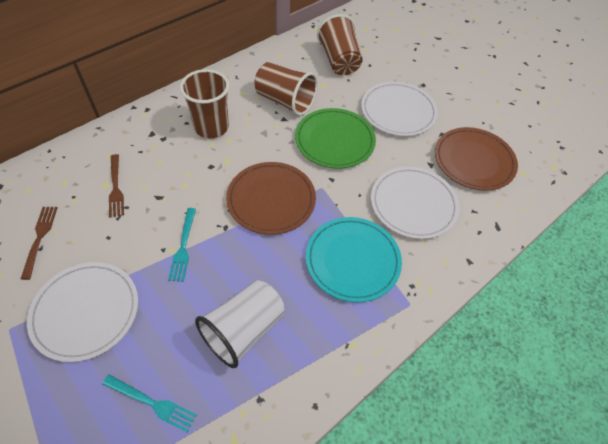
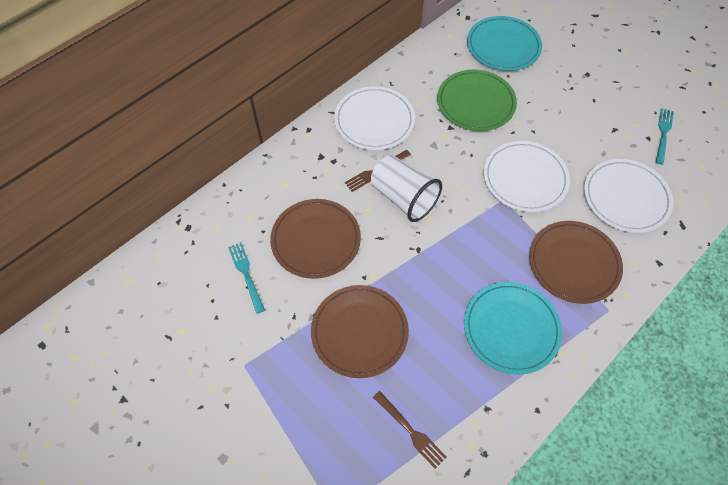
brown cup: 3 -> 0
brown plate: 2 -> 3
turquoise plate: 1 -> 2

